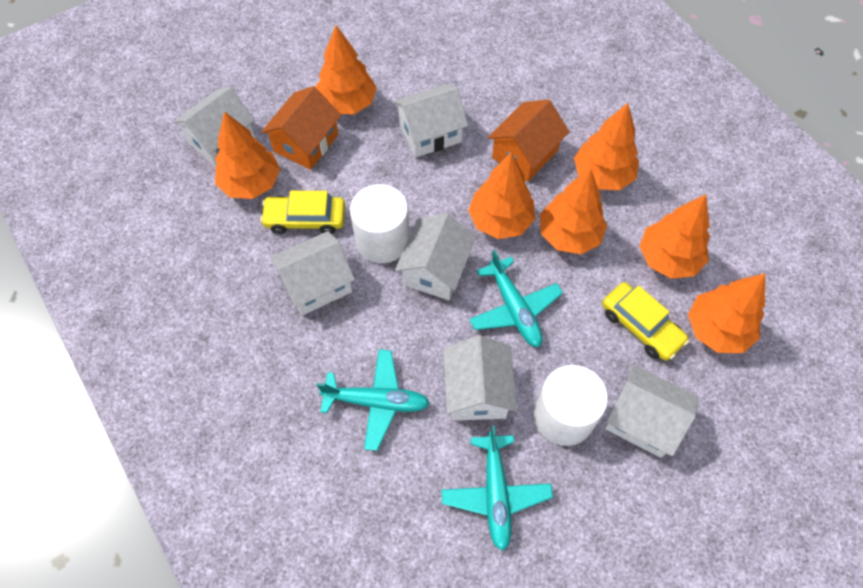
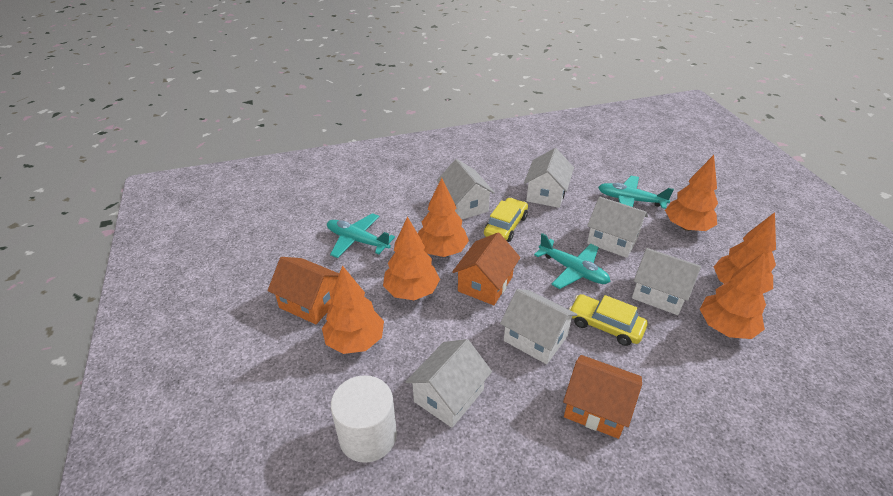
orange house: 2 -> 3
orange tree: 7 -> 6
white cylinder: 2 -> 1

